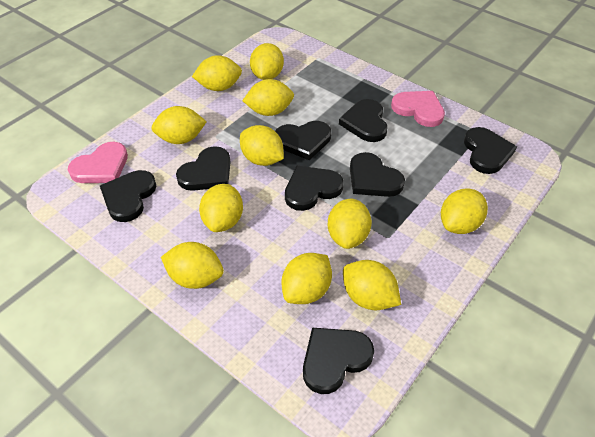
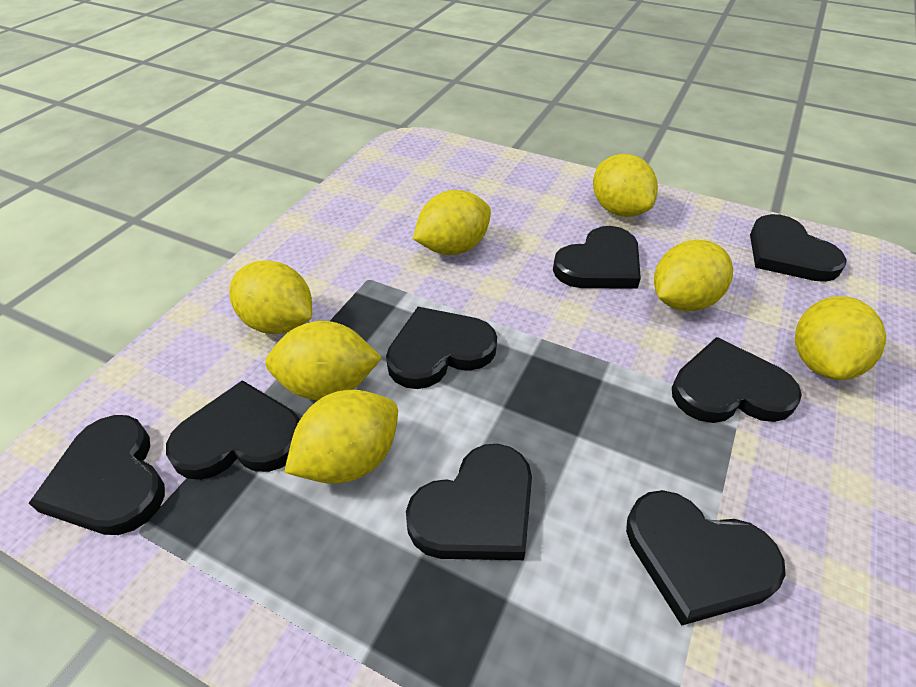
pink heart: 2 -> 0
yellow lemon: 11 -> 7

